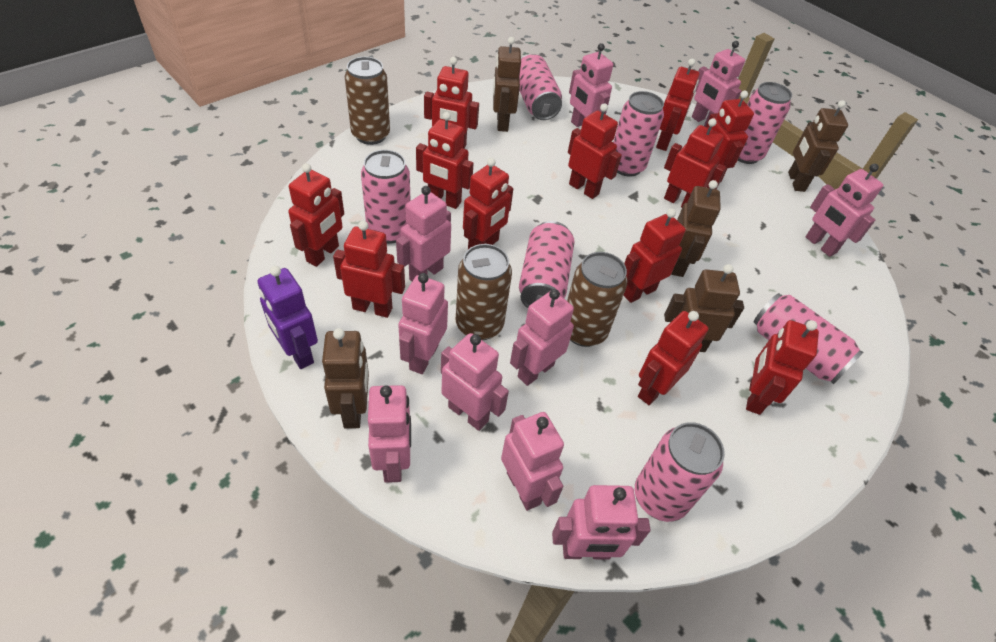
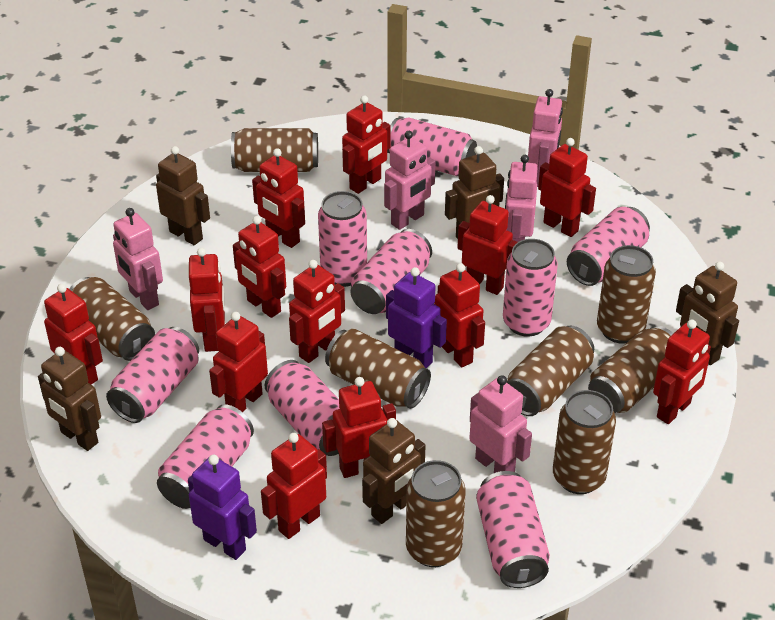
brown can: 3 -> 8
pink can: 7 -> 9
pink robot: 10 -> 5
purple robot: 1 -> 2
red robot: 12 -> 13

